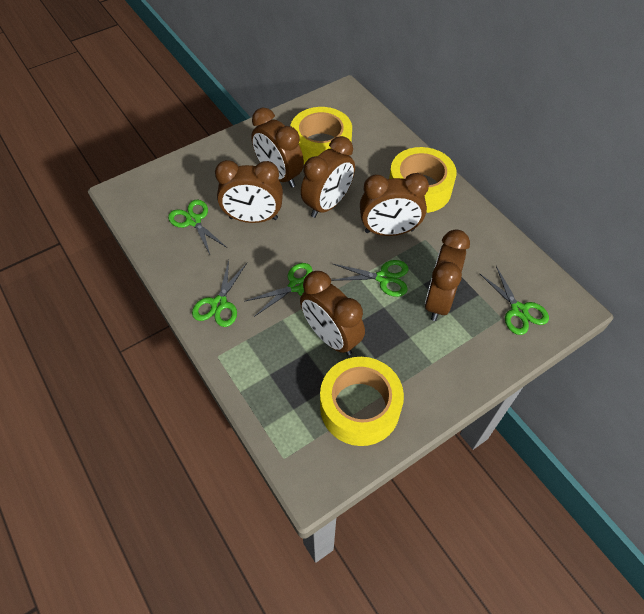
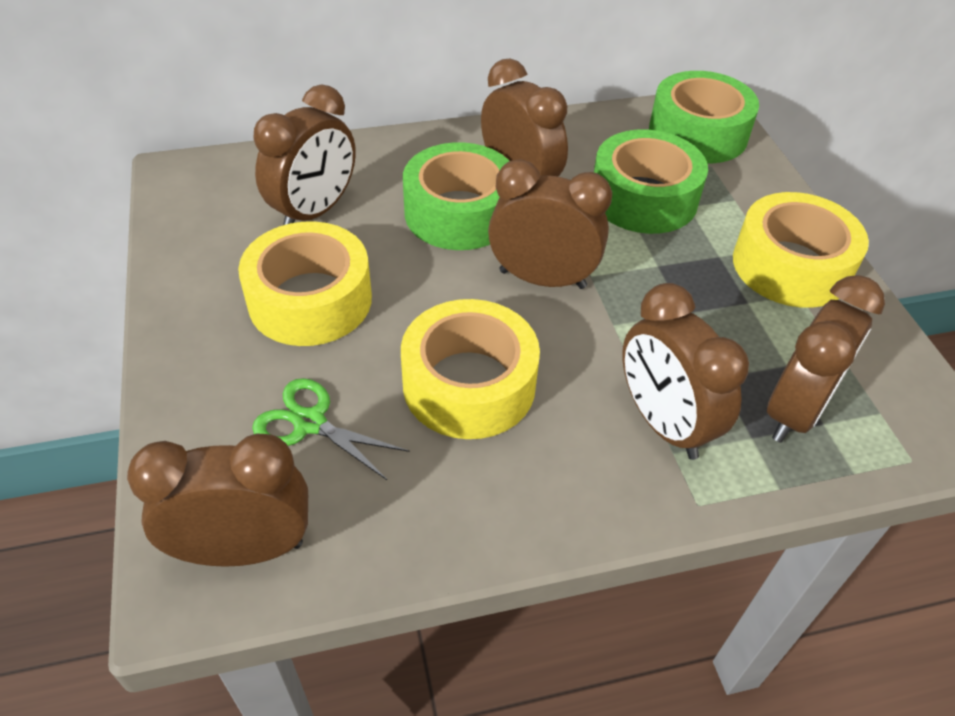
green scissors: 5 -> 1
green tape: 0 -> 3

